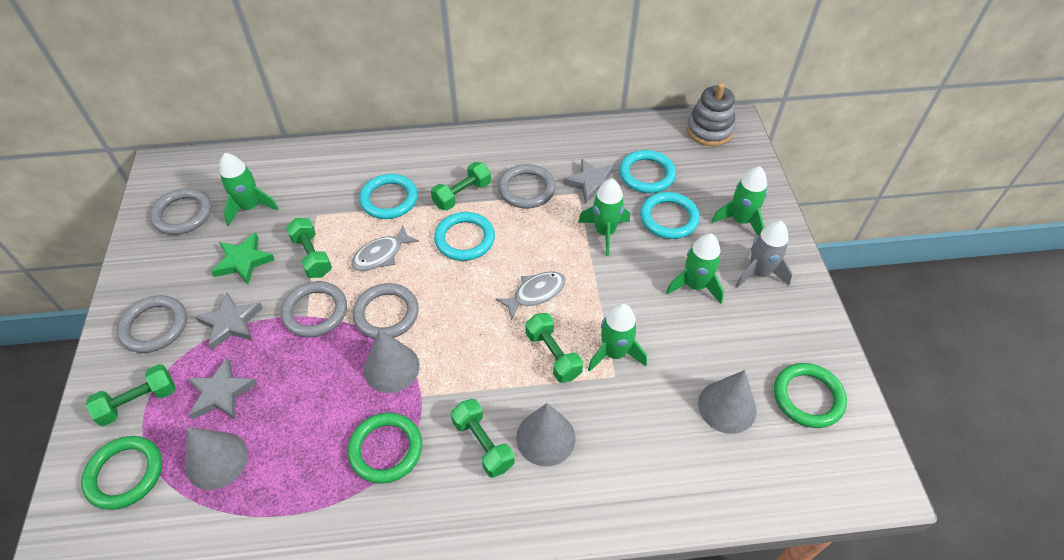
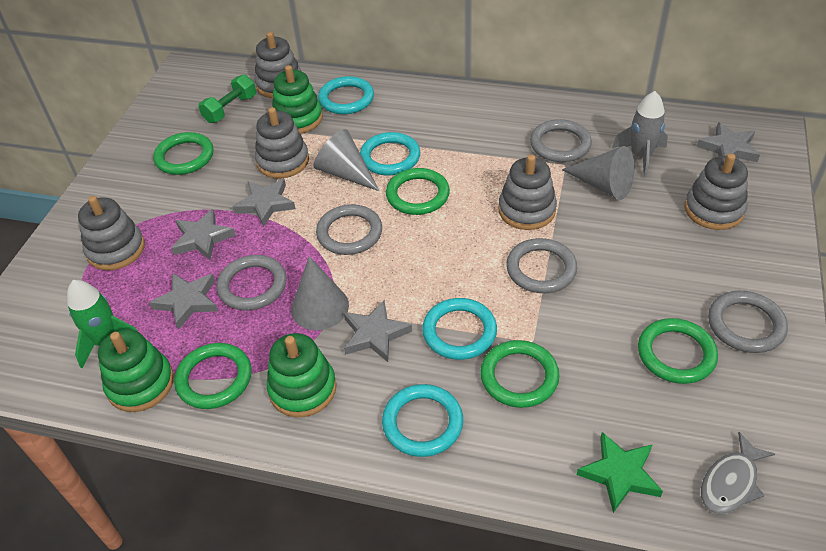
green dumbbell: 5 -> 1
green ring: 3 -> 5
green rocket: 5 -> 1
green stacking toy: 0 -> 3
grey cone: 4 -> 3
grey fish: 2 -> 1
grey stacking toy: 1 -> 5
grey star: 3 -> 5

